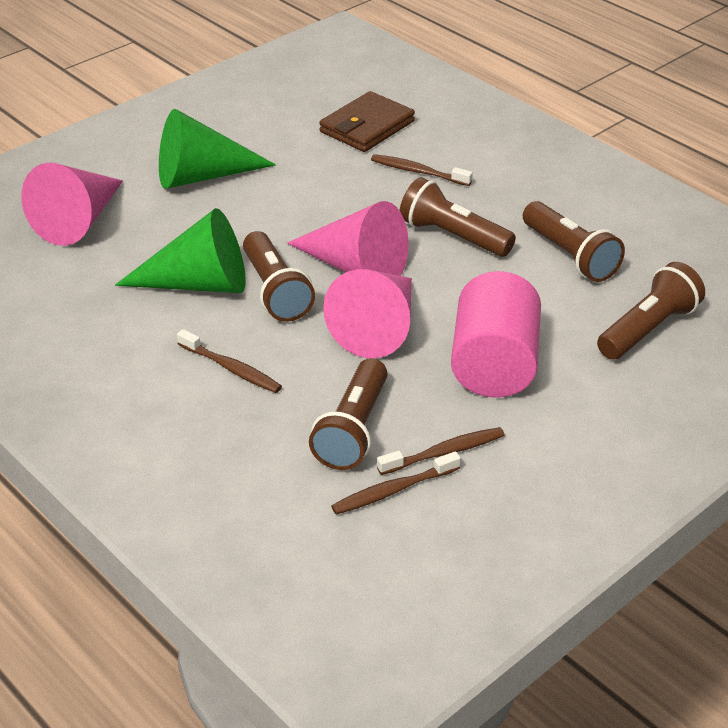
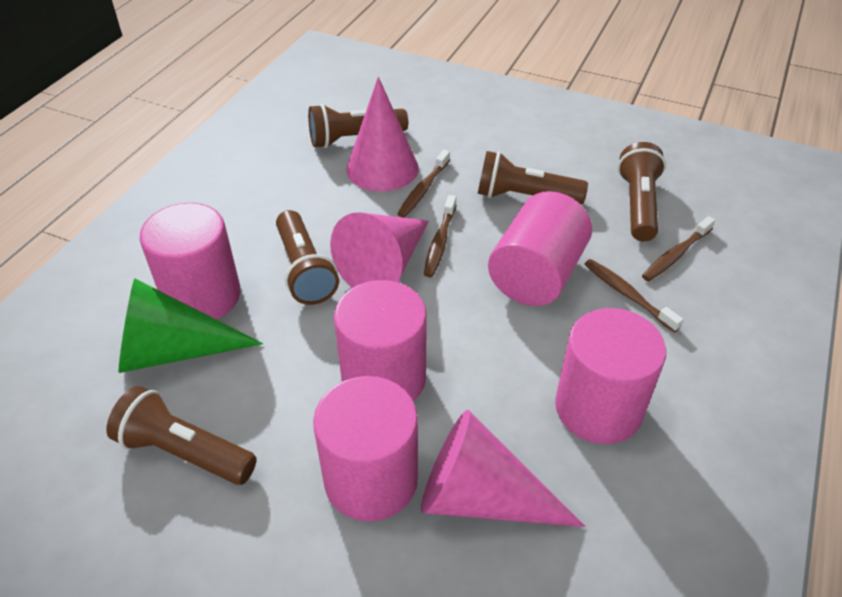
brown wallet: 1 -> 0
green cone: 2 -> 1
pink cylinder: 1 -> 5

